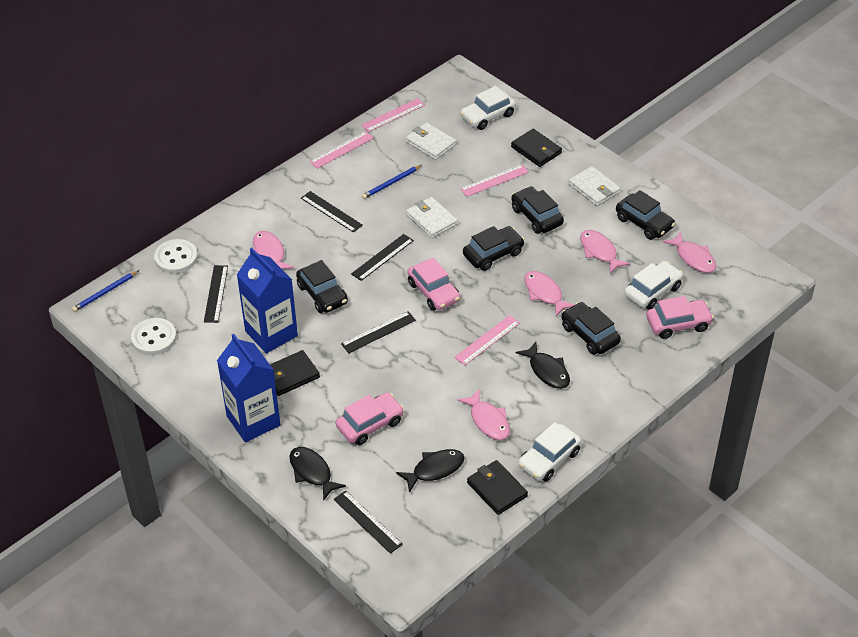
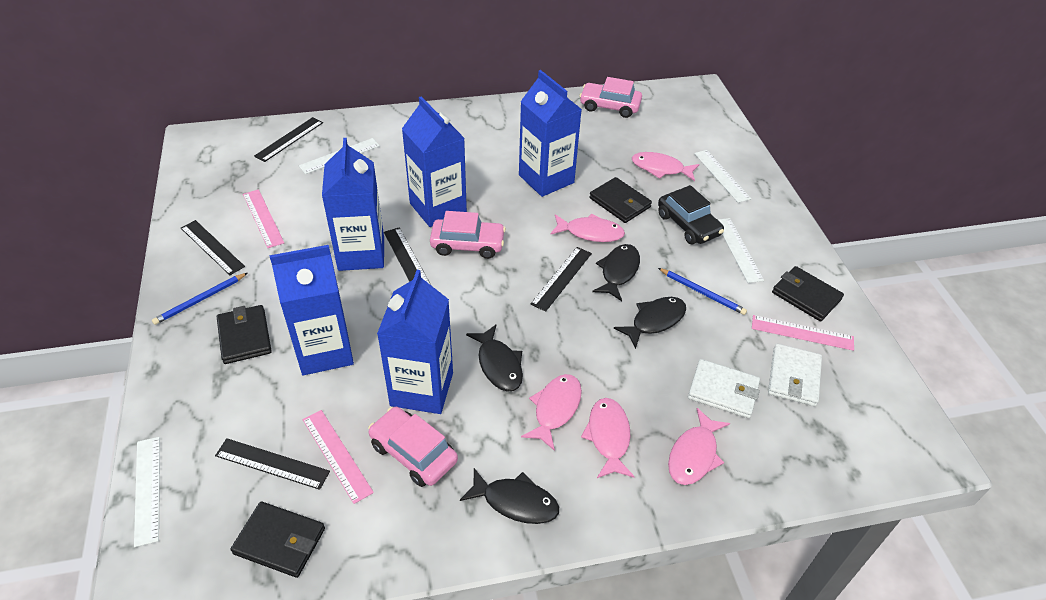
black car: 5 -> 1
black fish: 3 -> 4
black wallet: 3 -> 4
blue carton: 2 -> 5
pink ruler: 4 -> 3
white button: 2 -> 0
white car: 3 -> 0
white ruler: 0 -> 4
white wallet: 3 -> 2

